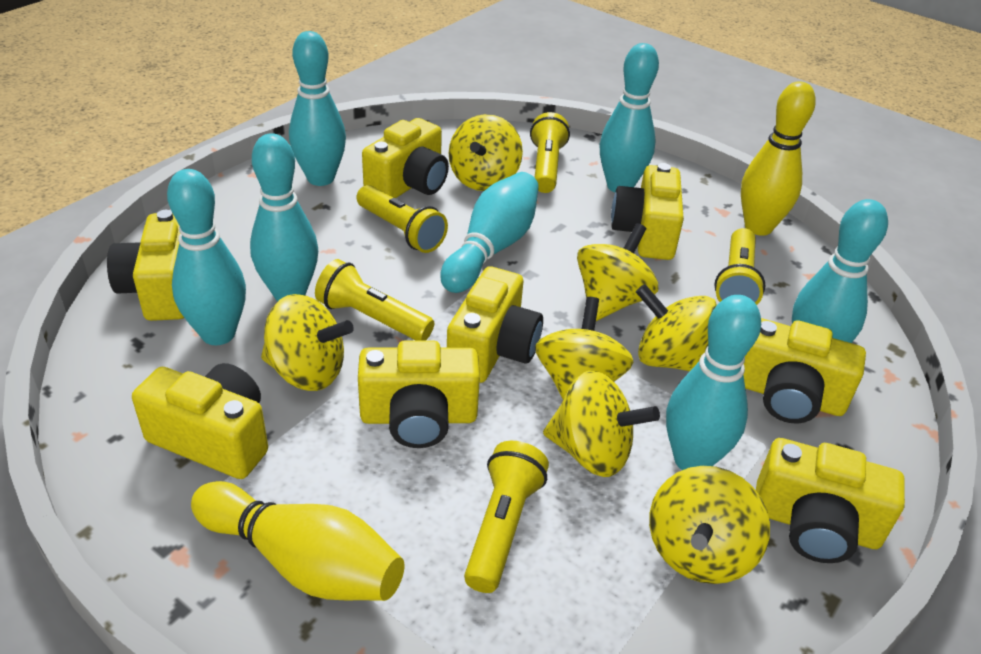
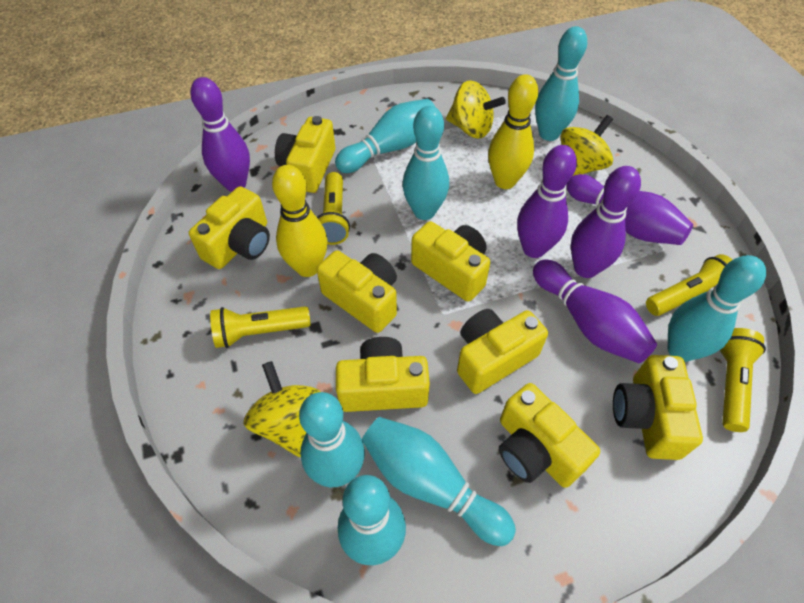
purple bowling pin: 0 -> 5
yellow flashlight: 5 -> 4
yellow spinning top: 7 -> 3

